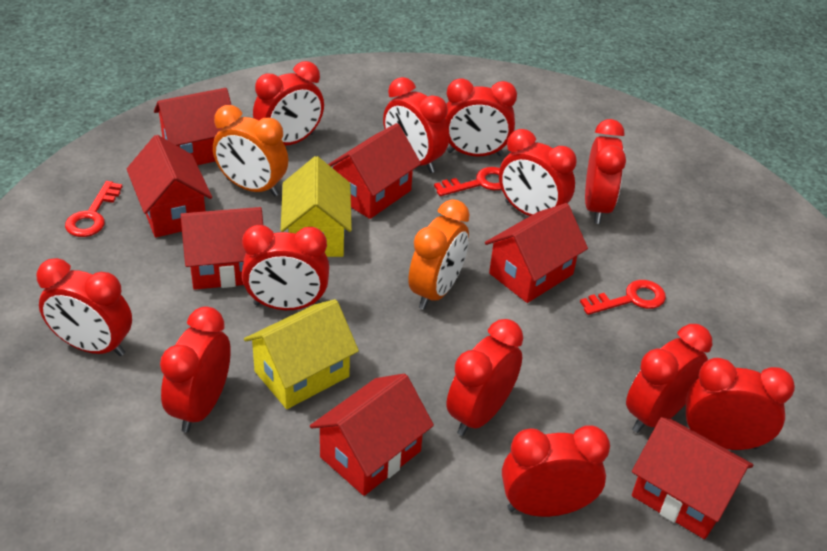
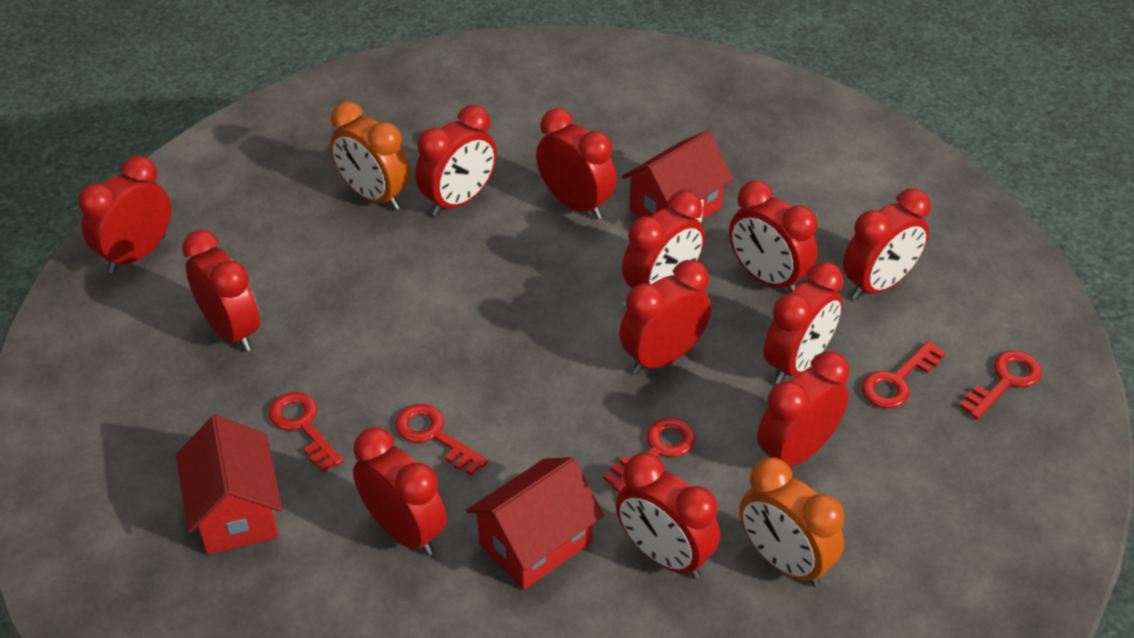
red house: 7 -> 3
red key: 3 -> 5
yellow house: 2 -> 0

